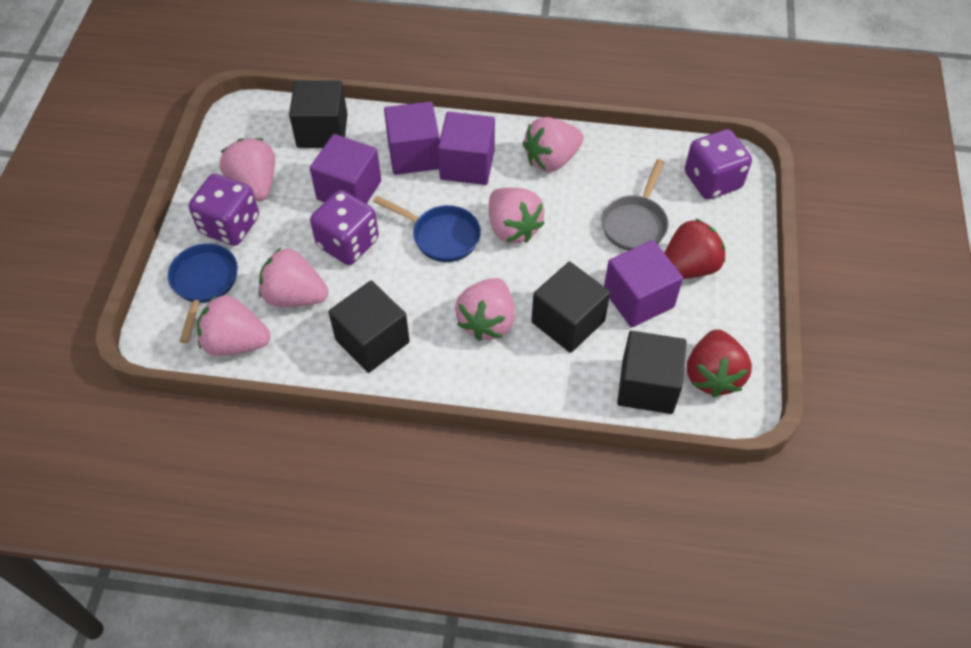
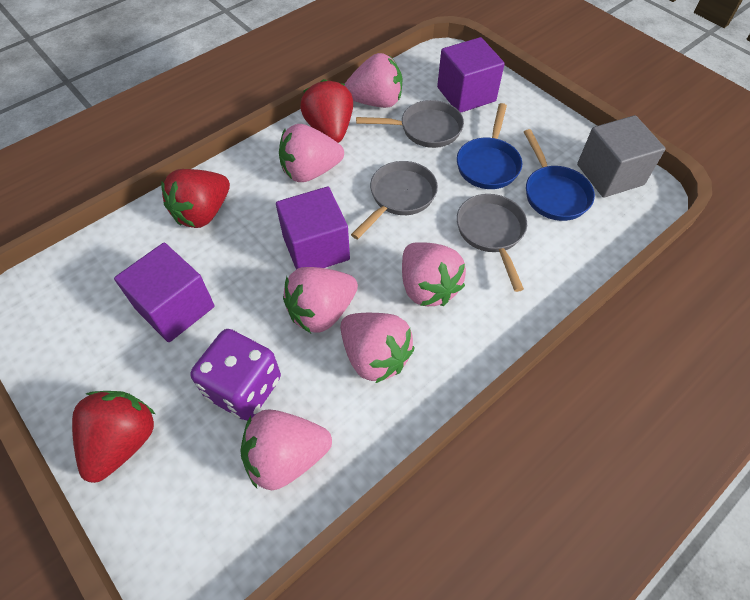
black cube: 4 -> 0
grey cube: 0 -> 1
grey pan: 1 -> 3
purple cube: 4 -> 3
purple dice: 3 -> 1
red strawberry: 2 -> 3

